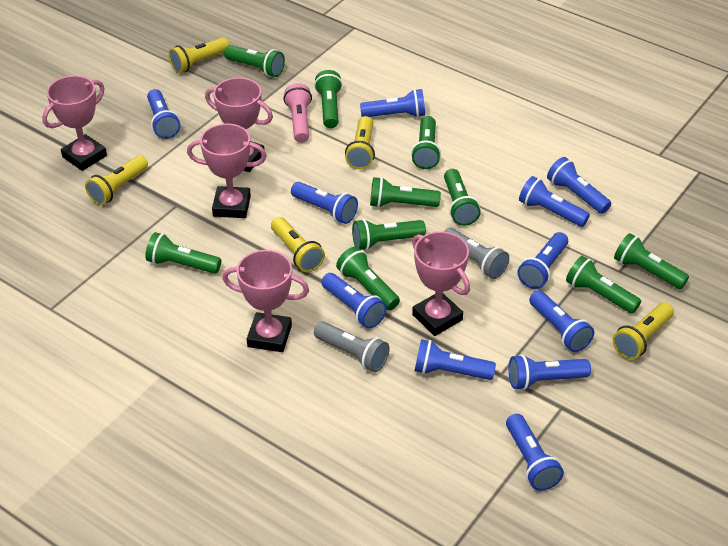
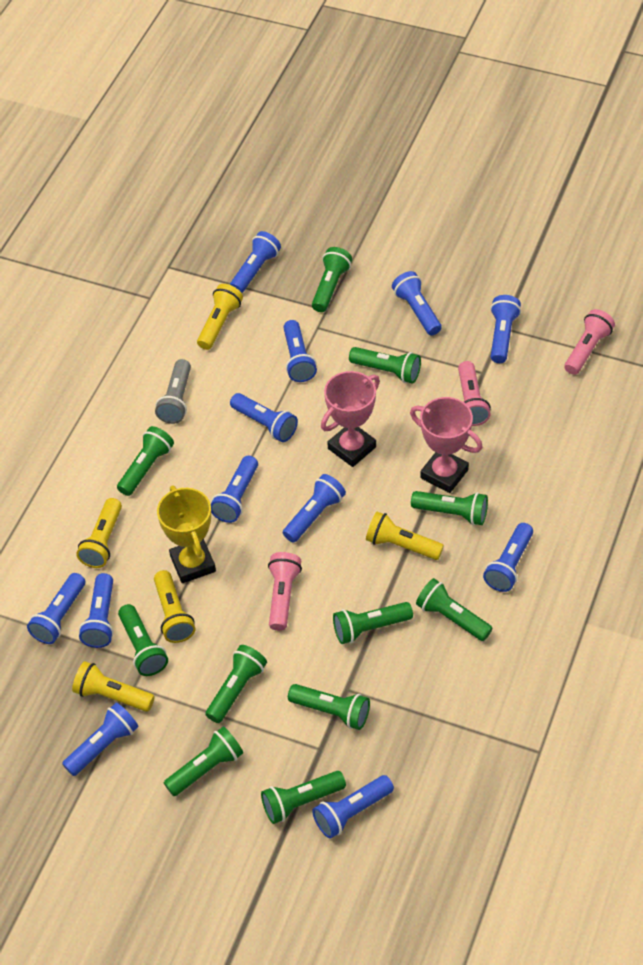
blue flashlight: 11 -> 12
green flashlight: 10 -> 11
grey flashlight: 2 -> 1
pink flashlight: 1 -> 3
pink trophy: 5 -> 2
yellow trophy: 0 -> 1

